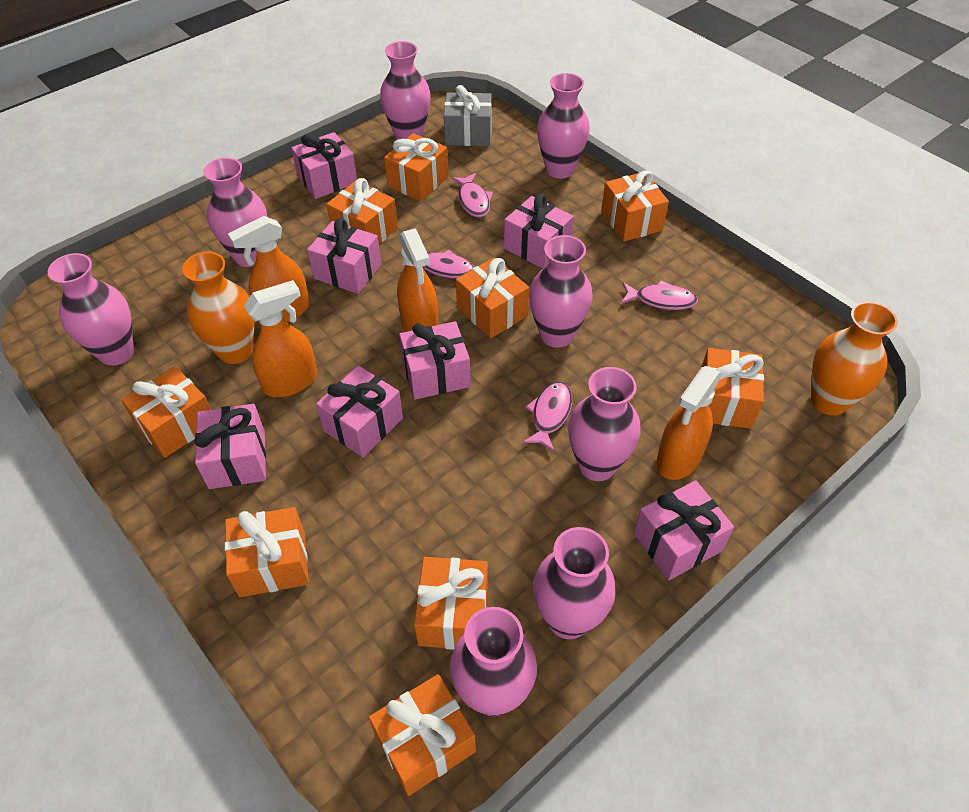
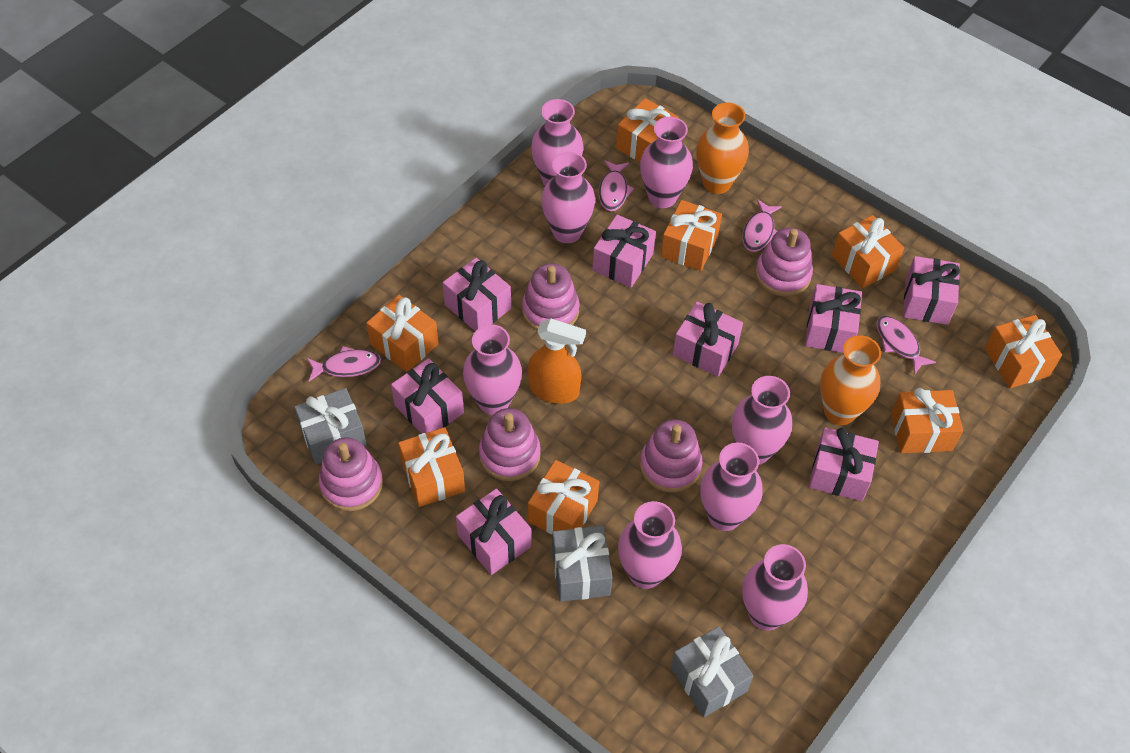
grey gift: 1 -> 3
orange gift: 9 -> 8
orange spray bottle: 4 -> 1
pink gift: 7 -> 8
pink stacking toy: 0 -> 5

